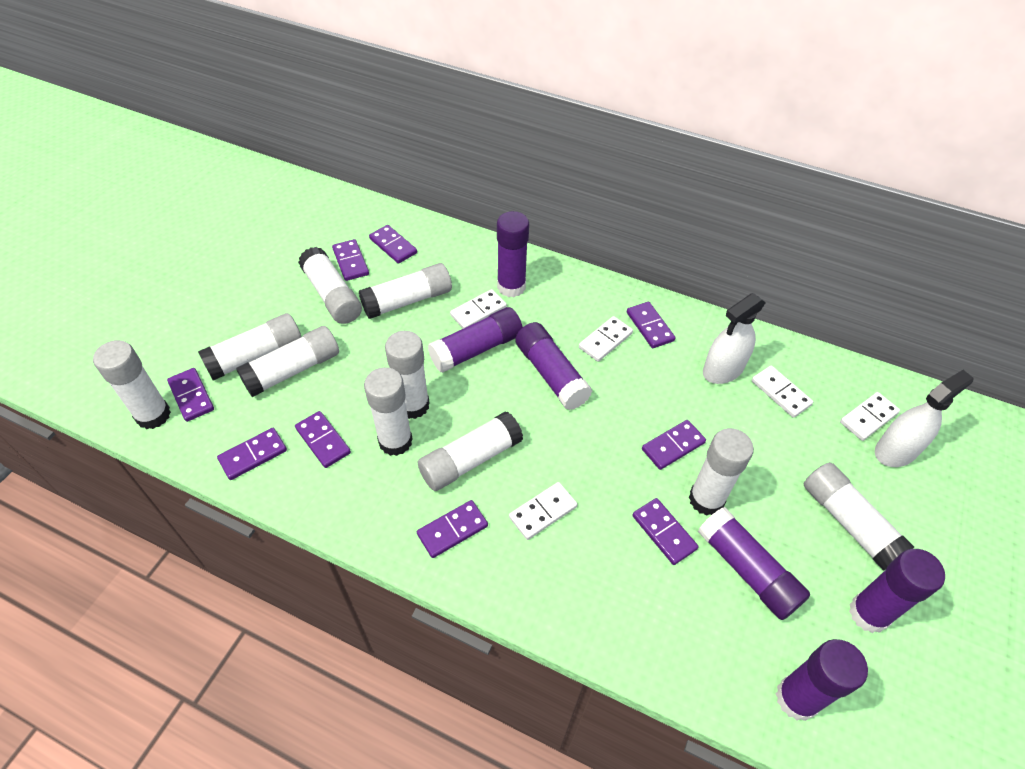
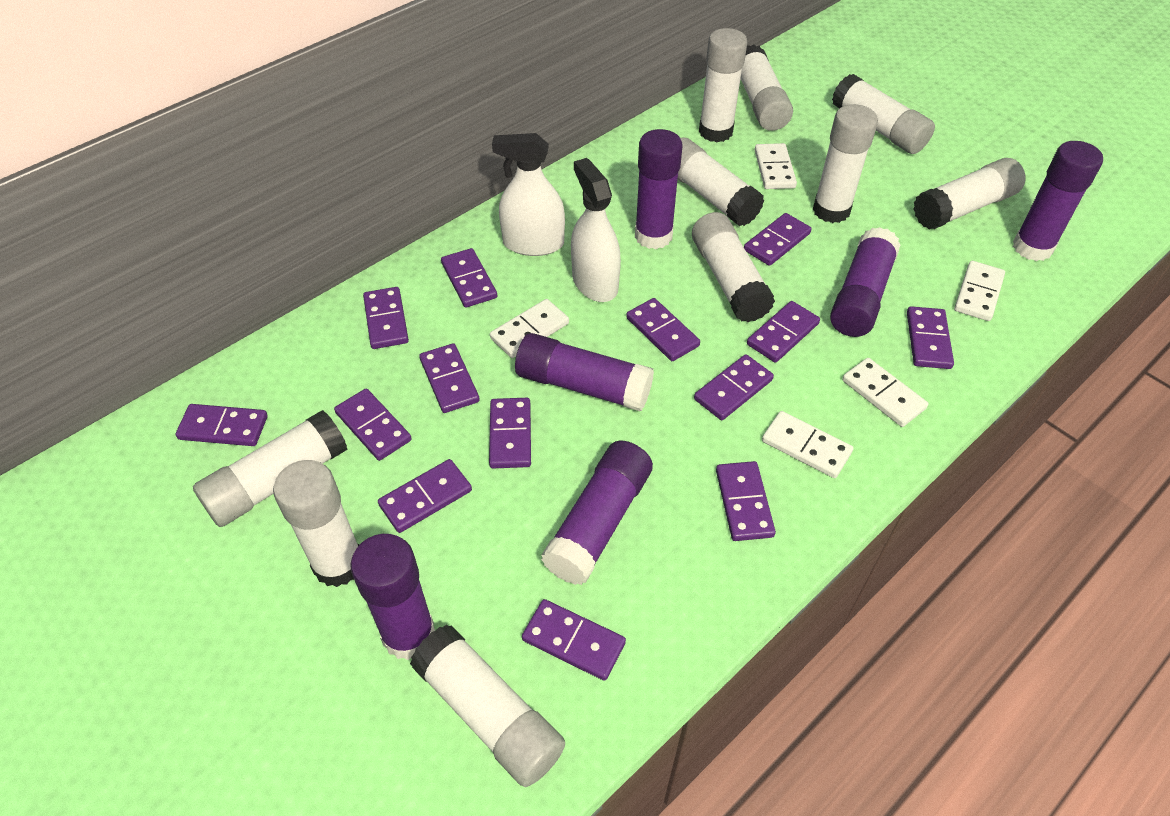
purple domino: 9 -> 14

